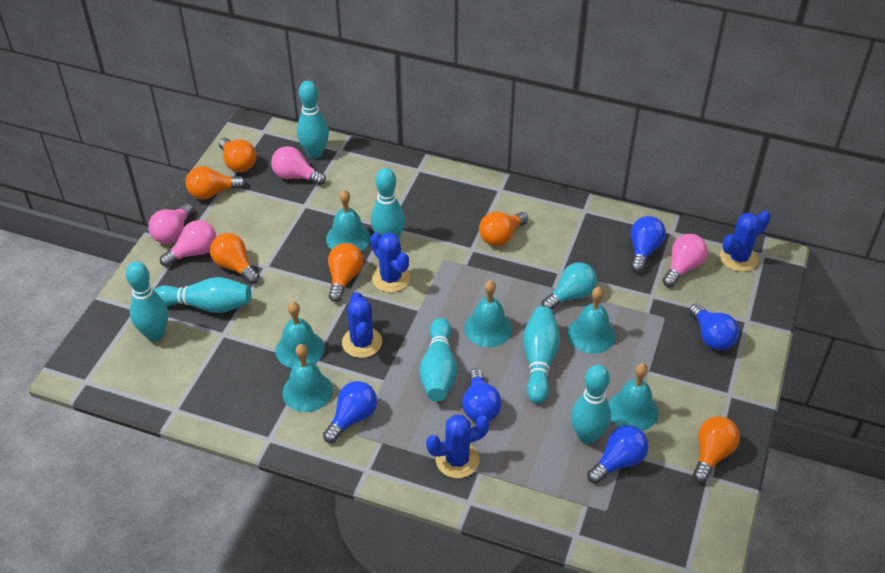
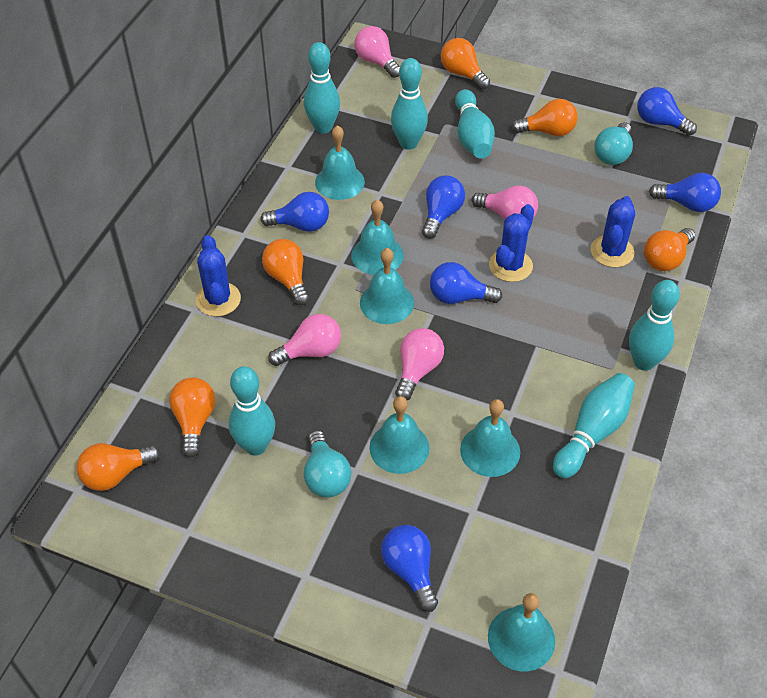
blue cactus: 4 -> 3
blue light bulb: 5 -> 6
turquoise bowling pin: 7 -> 6
turquoise light bulb: 1 -> 2

